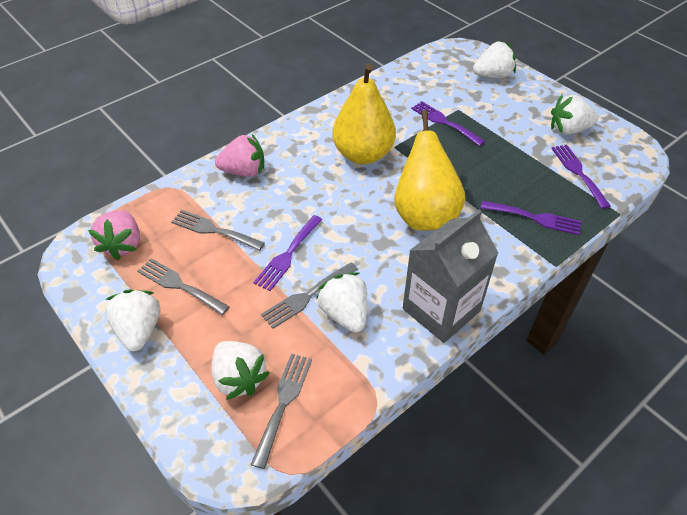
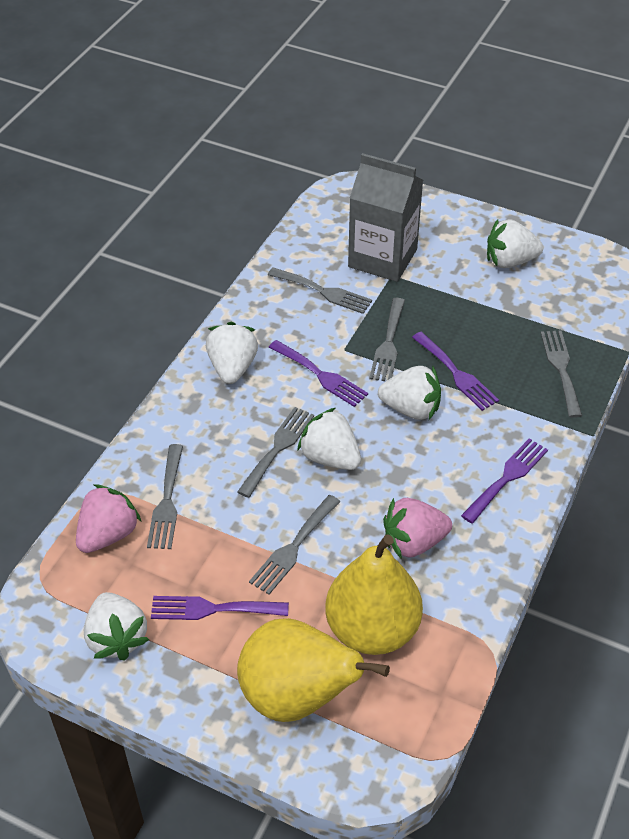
grey fork: 4 -> 6

